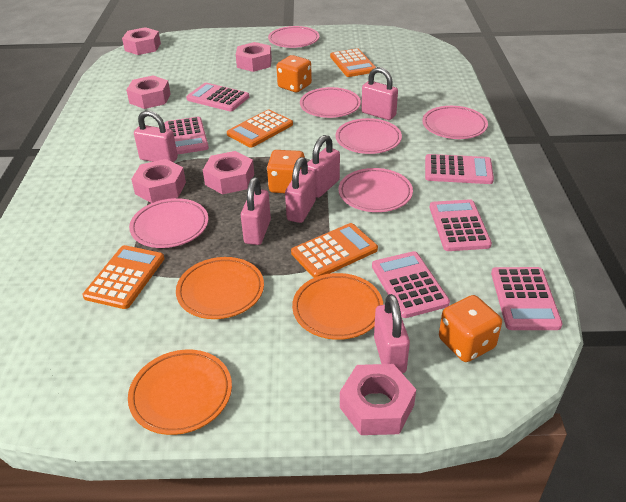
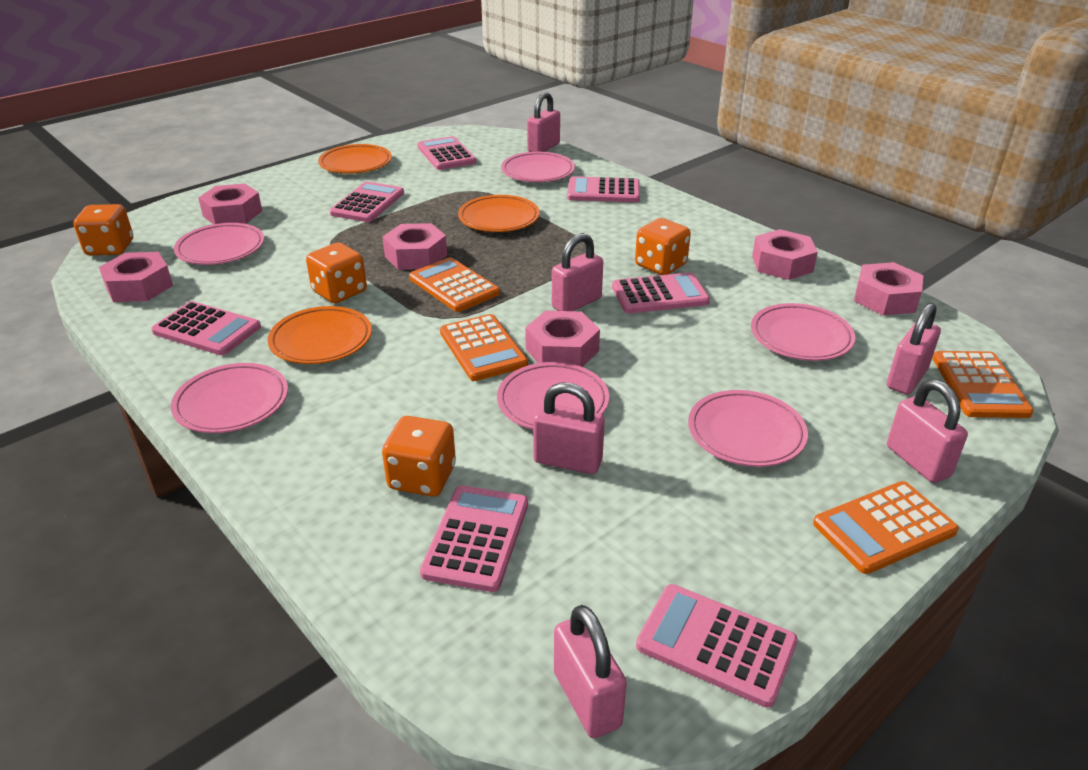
orange dice: 3 -> 4
pink calculator: 6 -> 7

